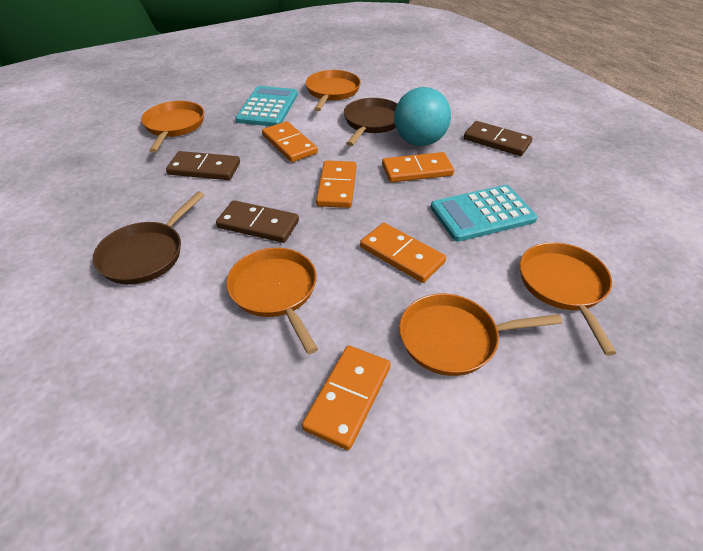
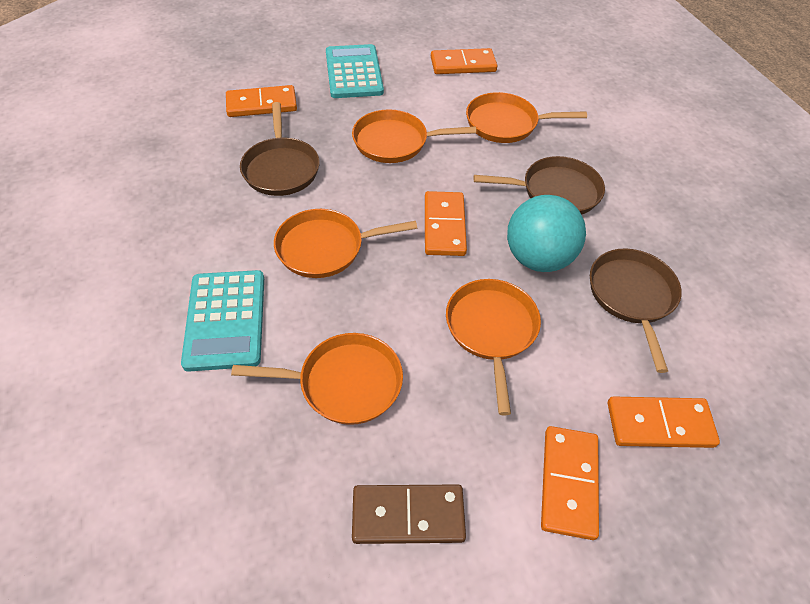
brown domino: 3 -> 1
brown pan: 2 -> 3

